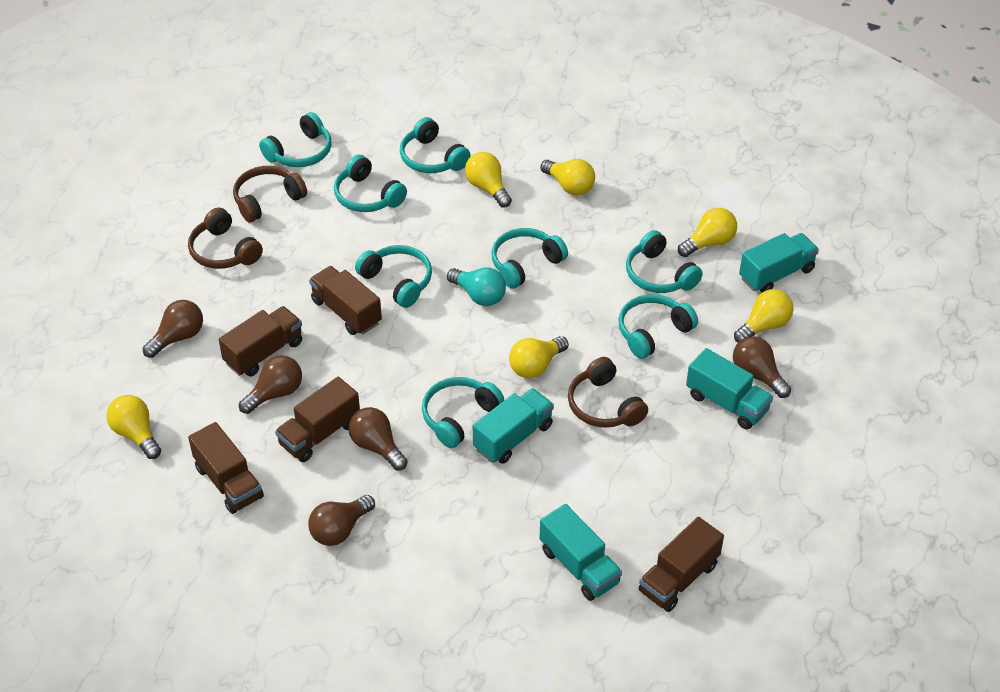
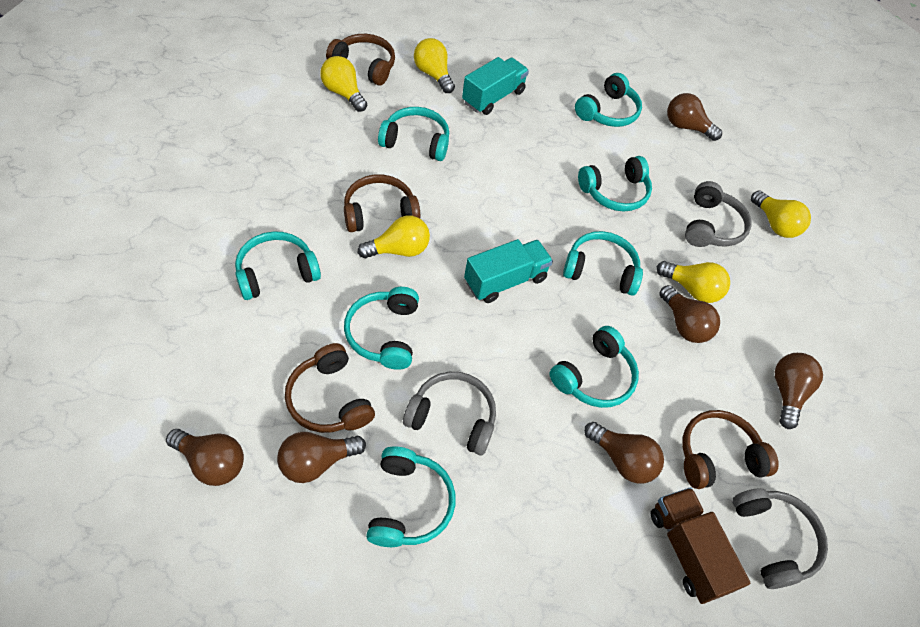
brown headphones: 3 -> 4
brown light bulb: 5 -> 6
brown truck: 5 -> 1
grey headphones: 0 -> 3
turquoise light bulb: 1 -> 0
turquoise truck: 4 -> 2
yellow light bulb: 6 -> 5

